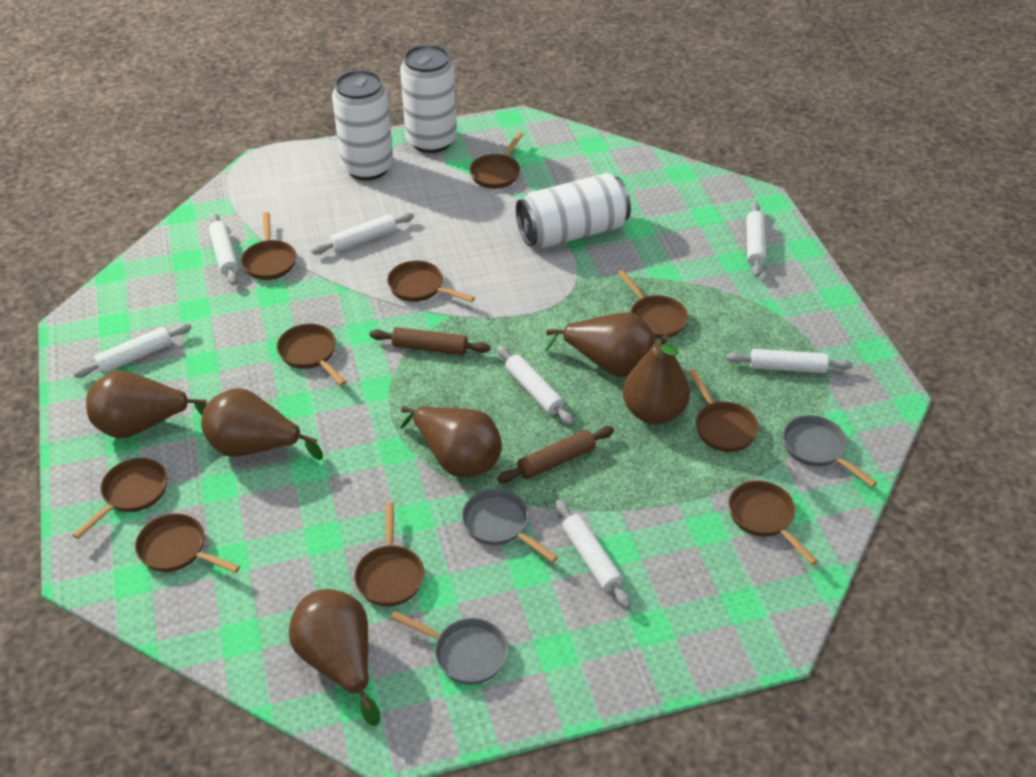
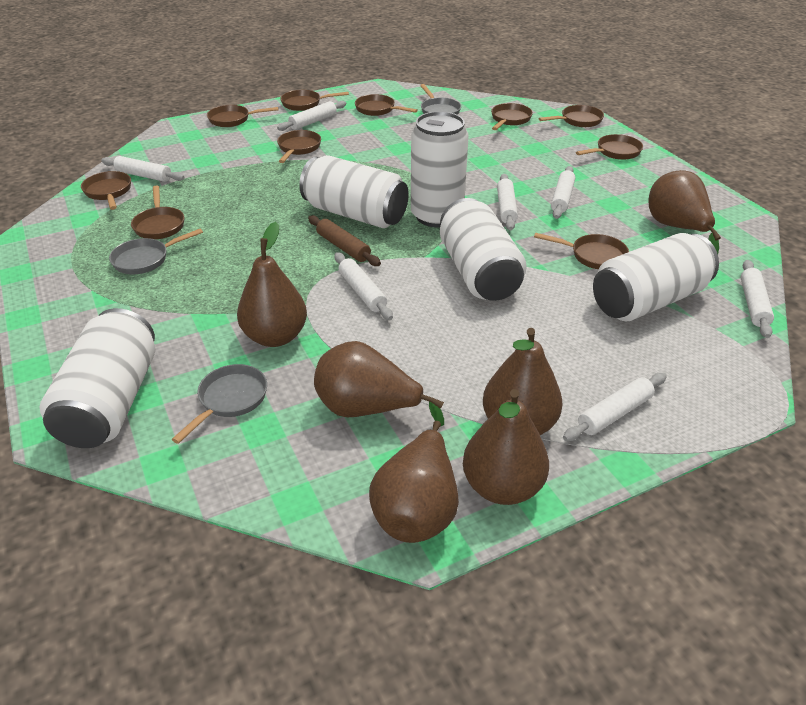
brown rolling pin: 2 -> 1
white can: 3 -> 5

